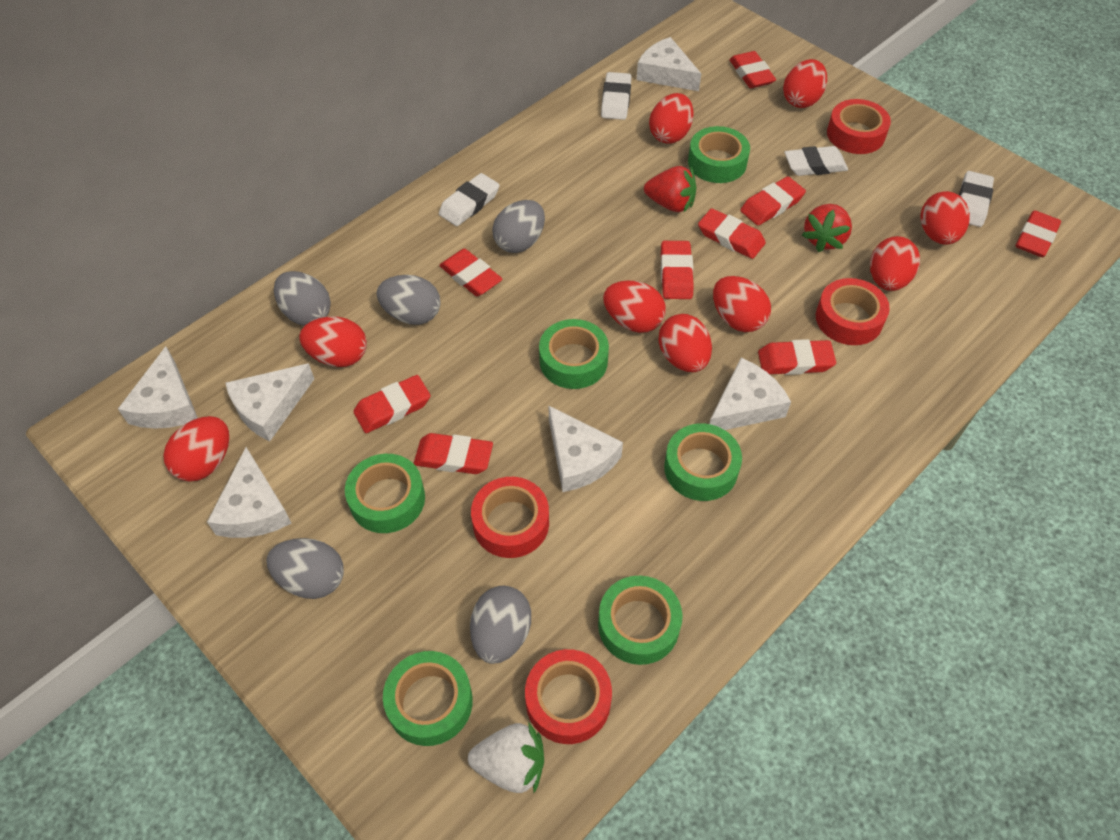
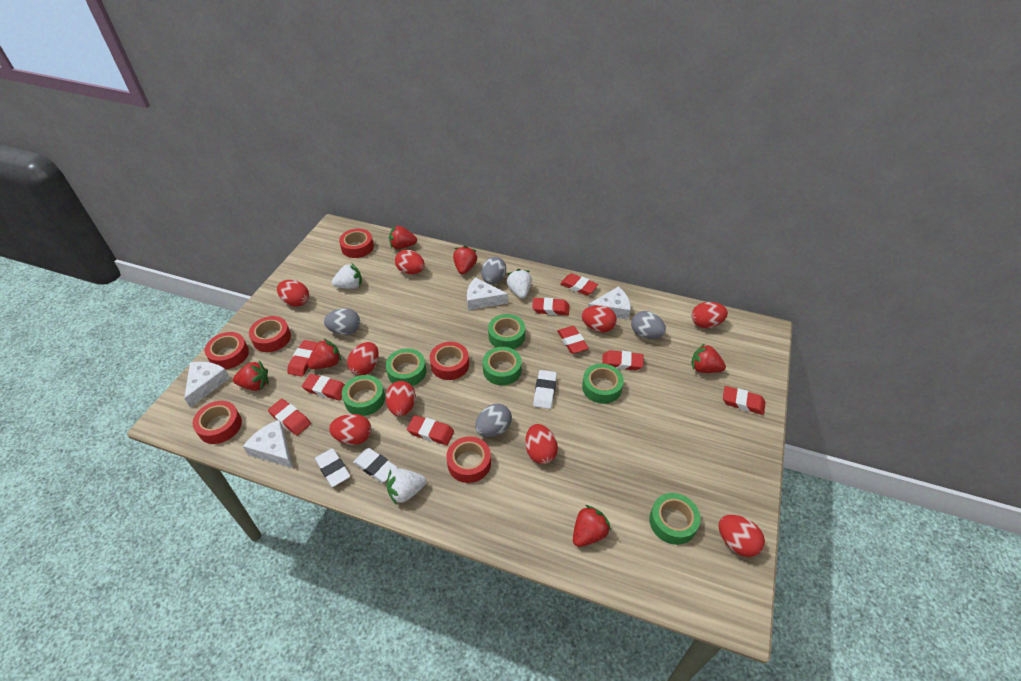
grey egg: 5 -> 4
red strawberry: 2 -> 6
red tape: 4 -> 6
white cheese: 6 -> 4
white eraser: 4 -> 3
white strawberry: 1 -> 3

